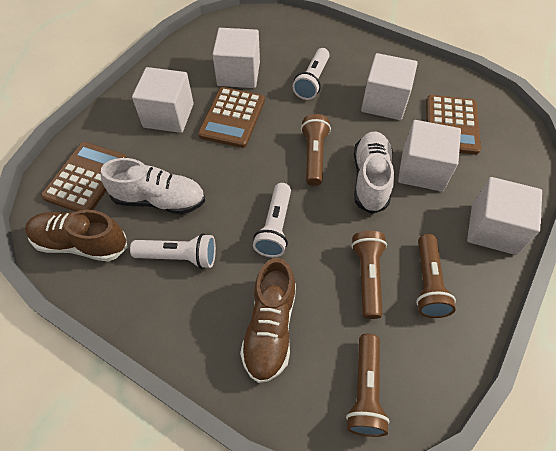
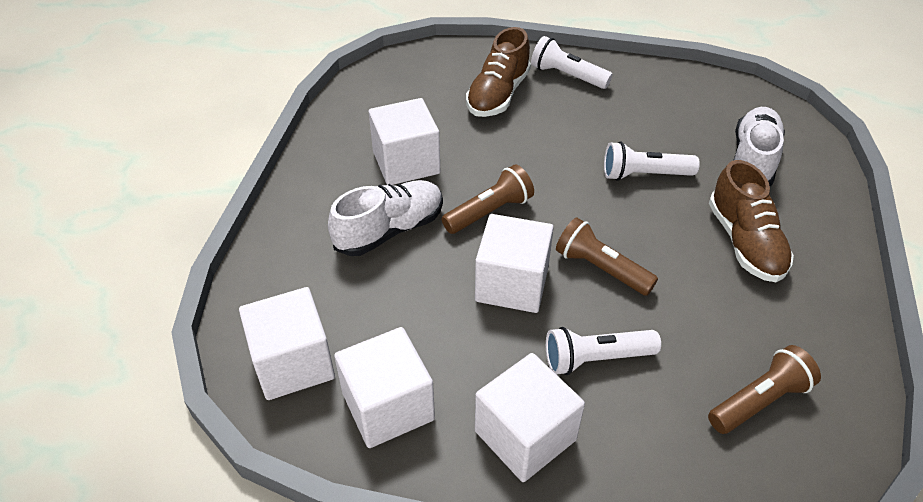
brown calculator: 3 -> 0
brown flashlight: 4 -> 3

